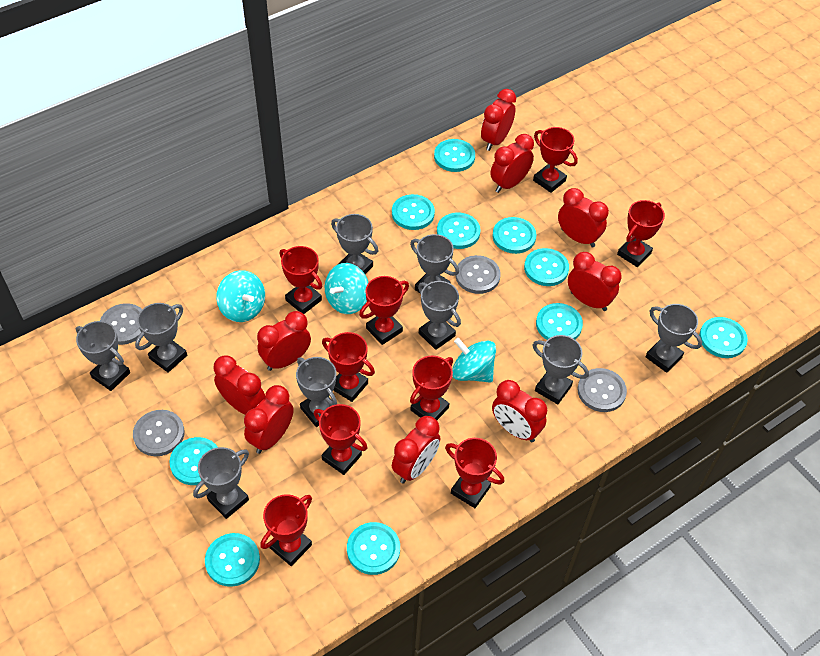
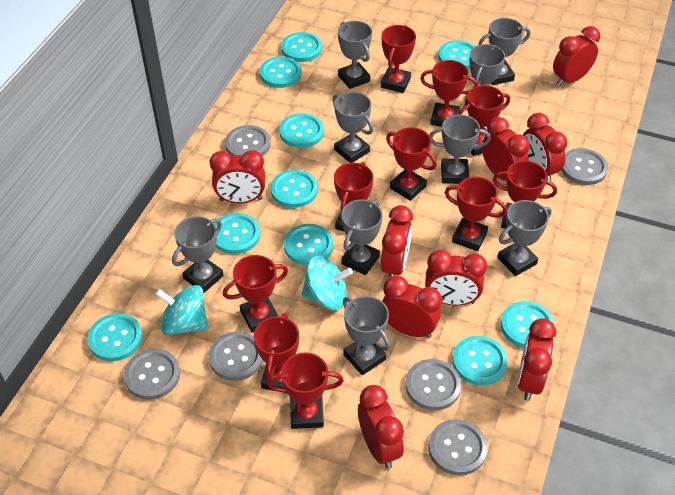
grey button: 4 -> 6
red trophy: 9 -> 10
turquoise spinning top: 3 -> 2

